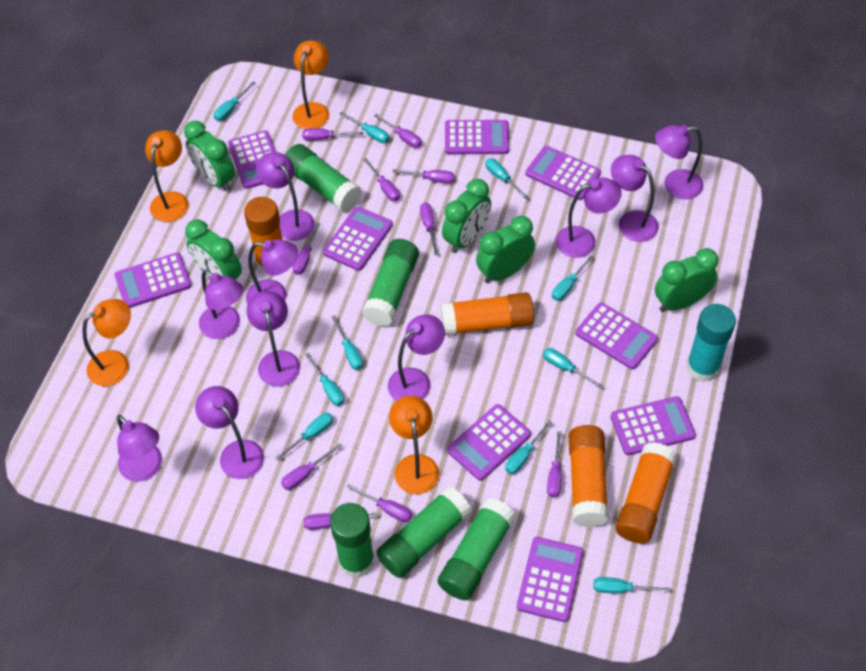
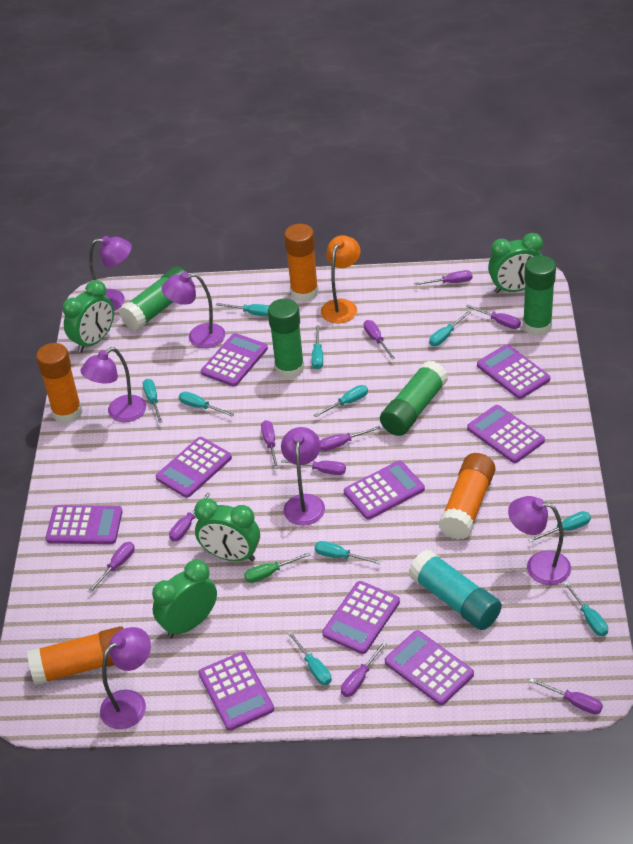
green clock: 5 -> 4
green glue stick: 5 -> 4
green screwdriver: 0 -> 1
orange lamp: 4 -> 1
purple lamp: 10 -> 6

